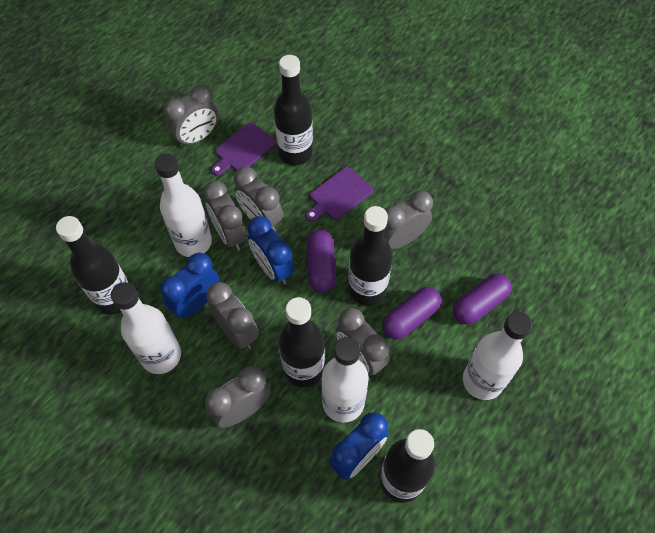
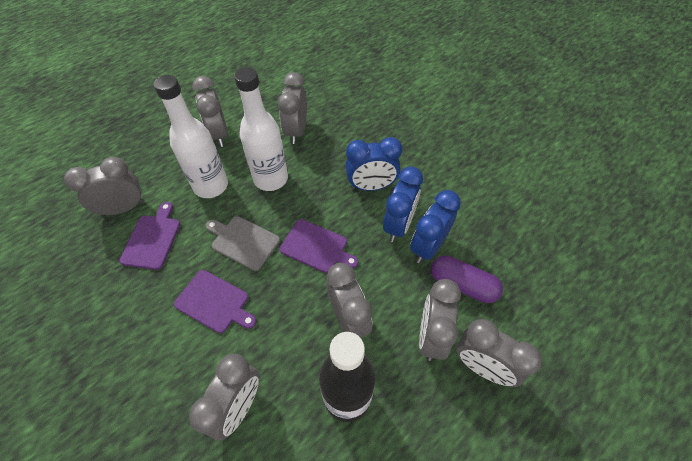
black bottle: 5 -> 1
grey cutting board: 0 -> 1
purple capsule: 3 -> 1
purple cutting board: 2 -> 3
white bottle: 4 -> 2

